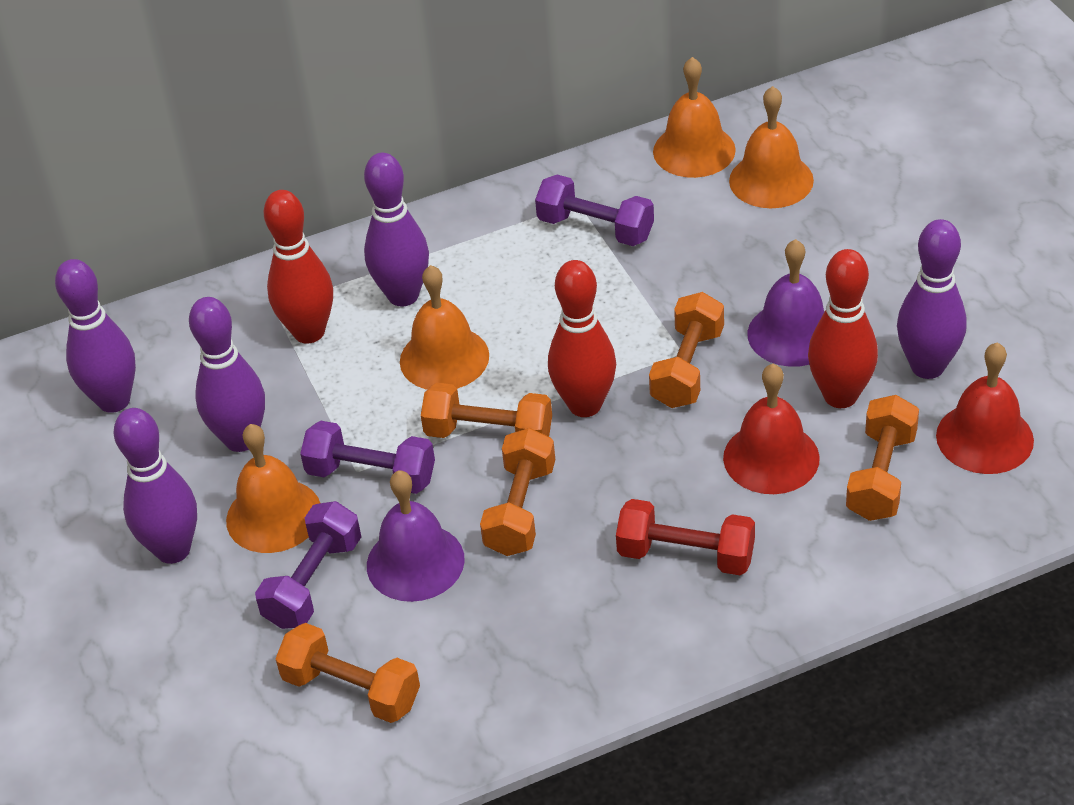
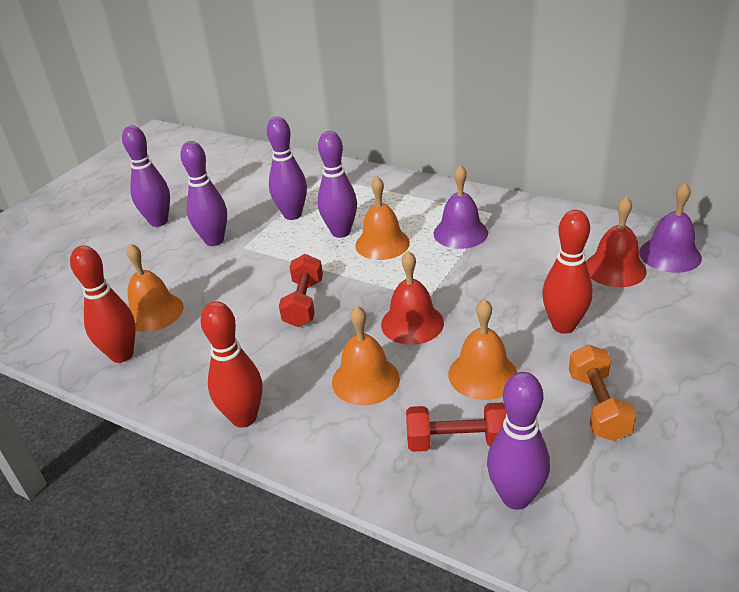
orange dumbbell: 5 -> 1
purple dumbbell: 3 -> 0
red dumbbell: 1 -> 2

